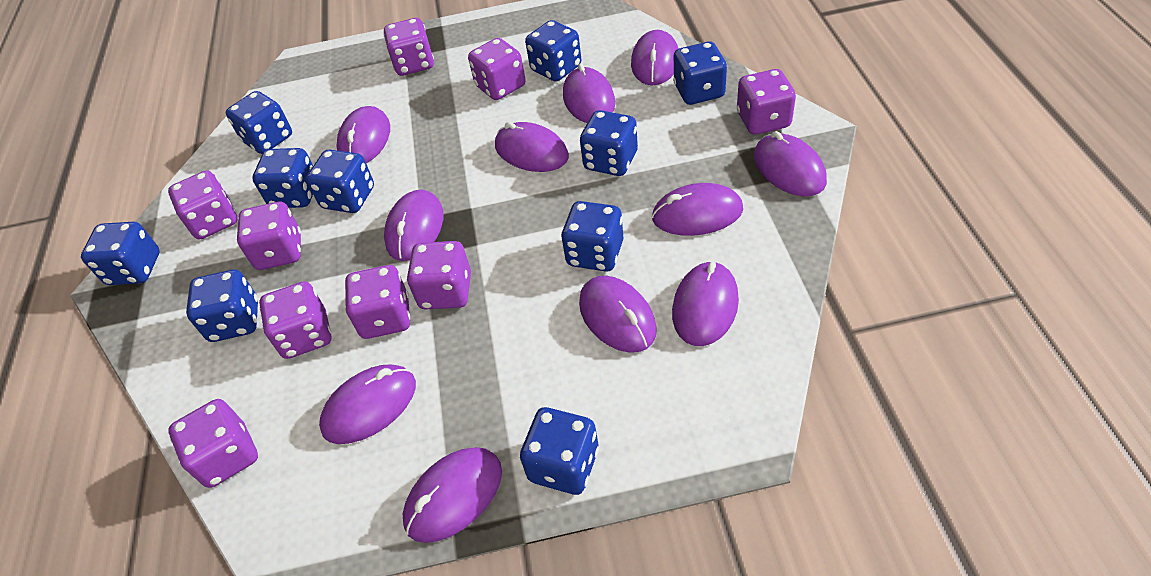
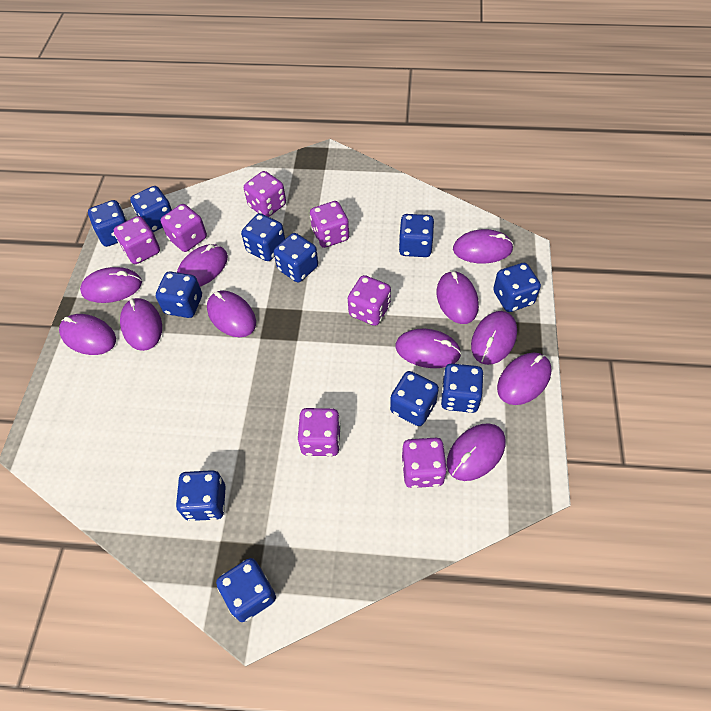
blue dice: 10 -> 11
purple dice: 9 -> 7

